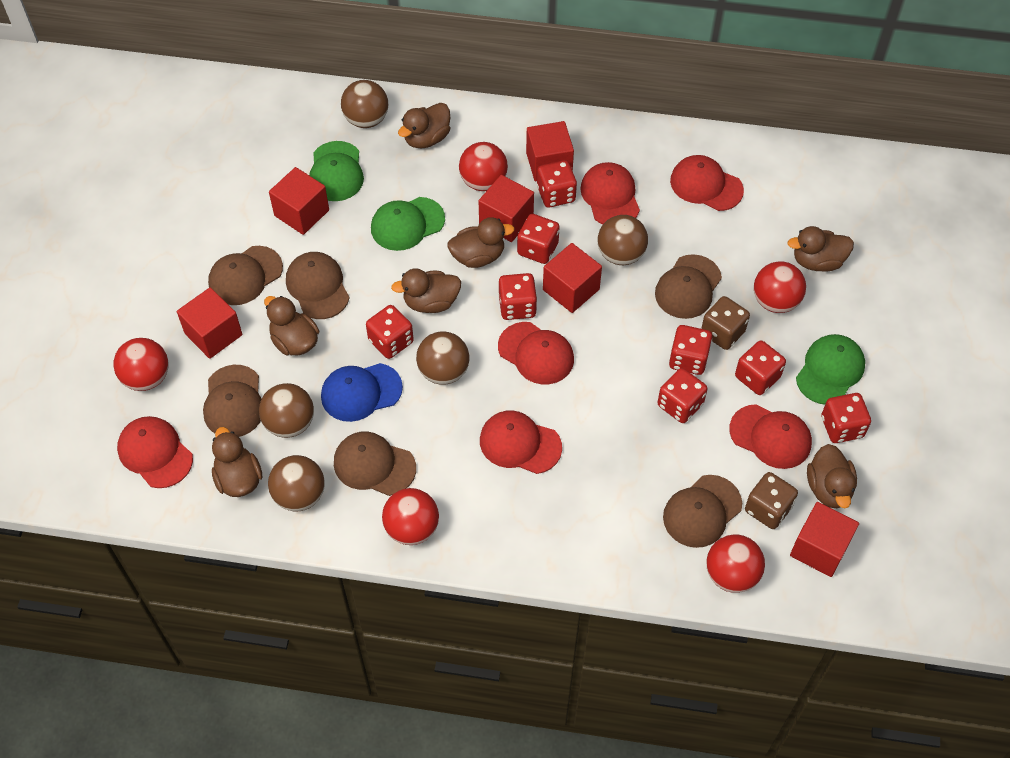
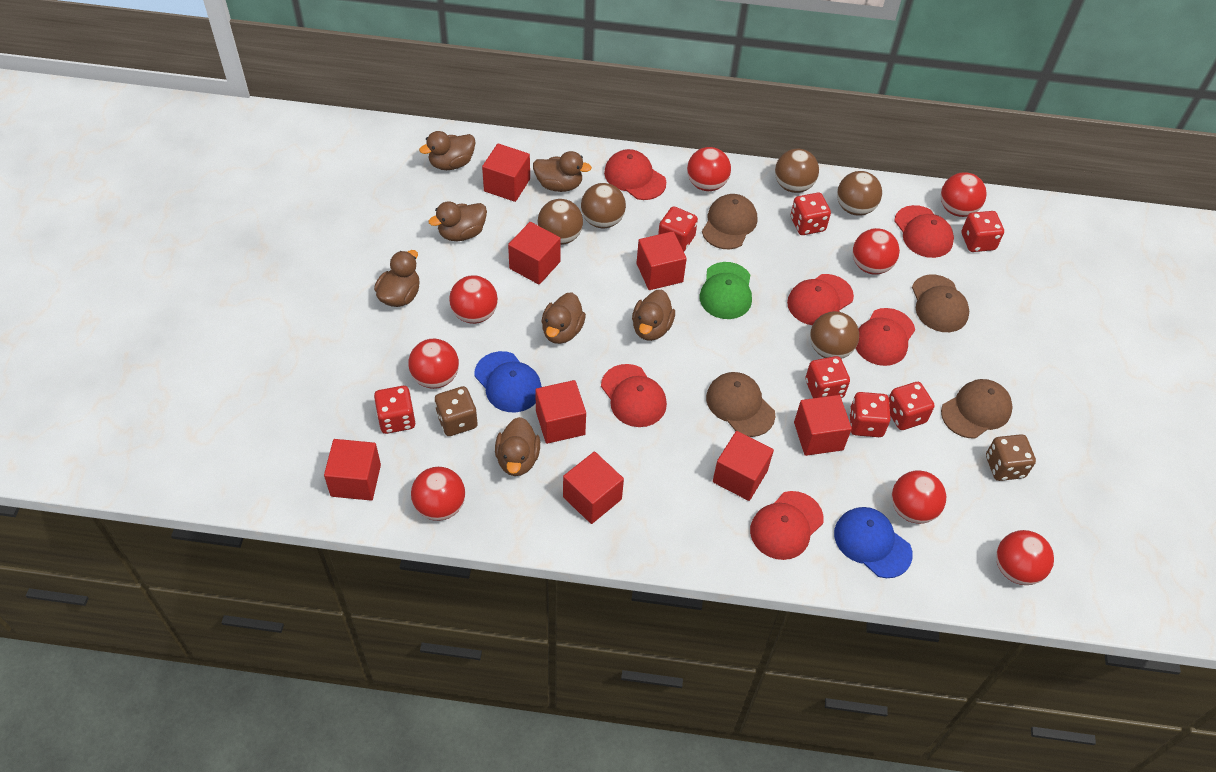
blue cap: 1 -> 2
brown cap: 6 -> 4
green cap: 3 -> 1
red ball: 5 -> 8
red cube: 6 -> 8
red dice: 8 -> 7

